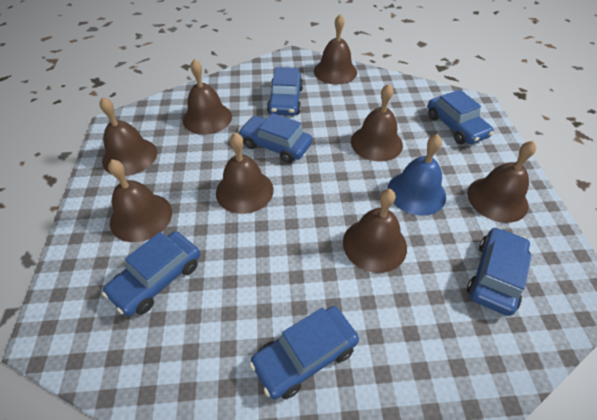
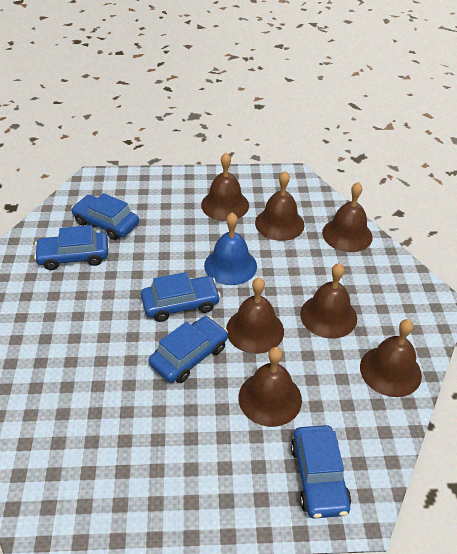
blue car: 6 -> 5
brown bell: 8 -> 7

